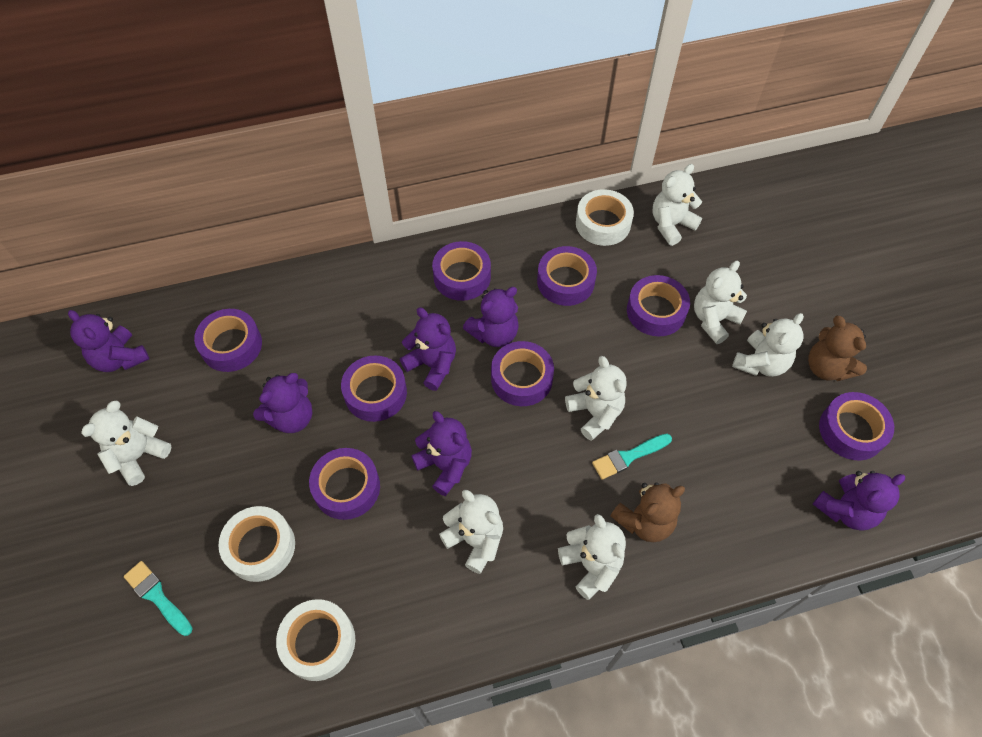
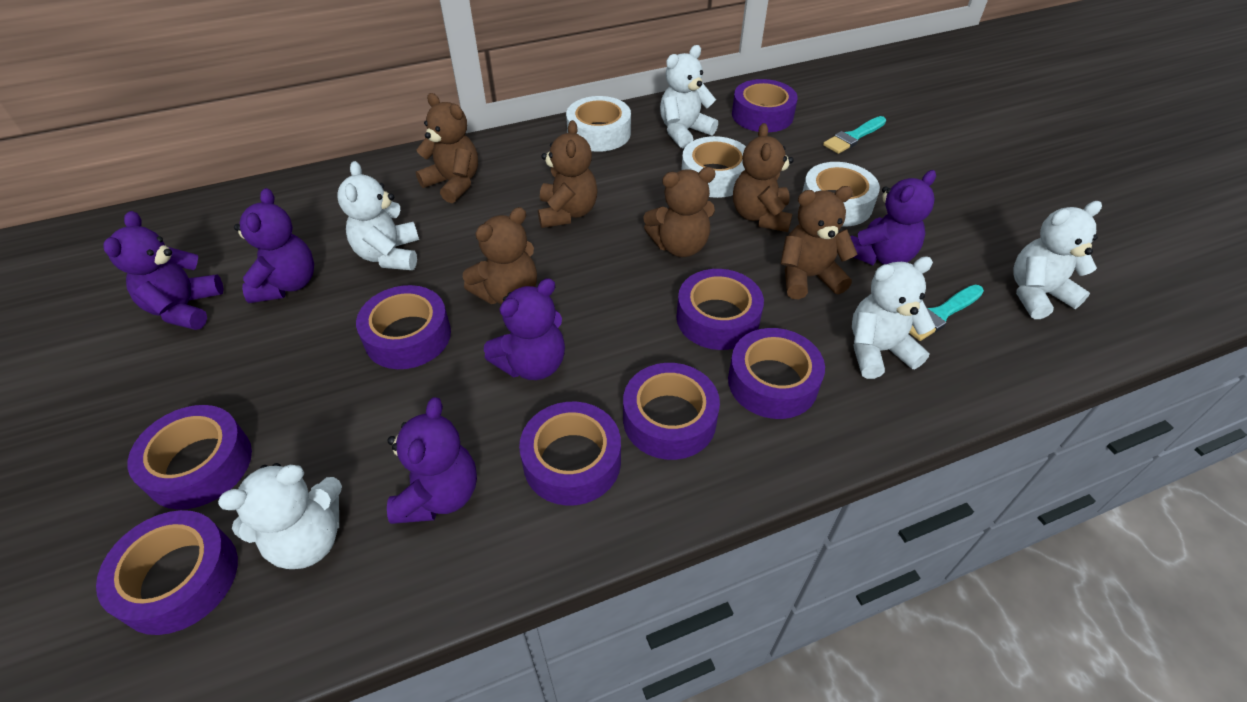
brown teddy bear: 2 -> 6
purple teddy bear: 6 -> 5
white teddy bear: 7 -> 5

